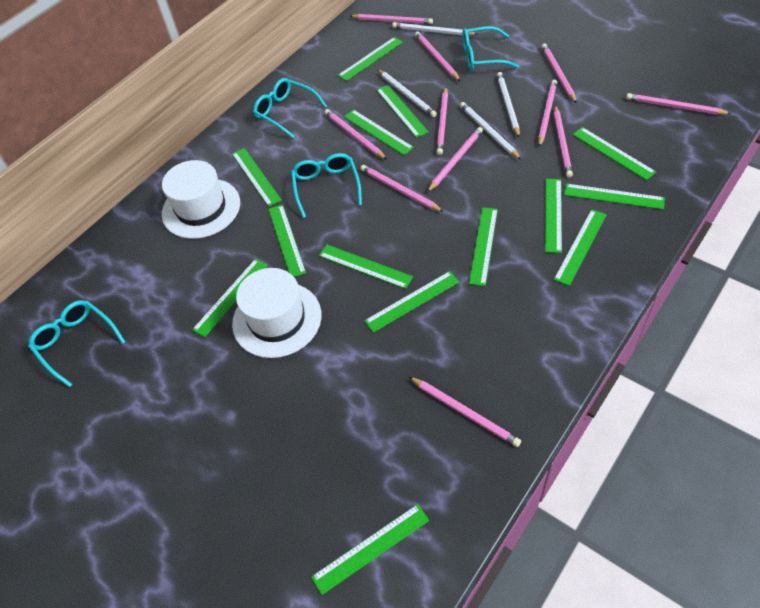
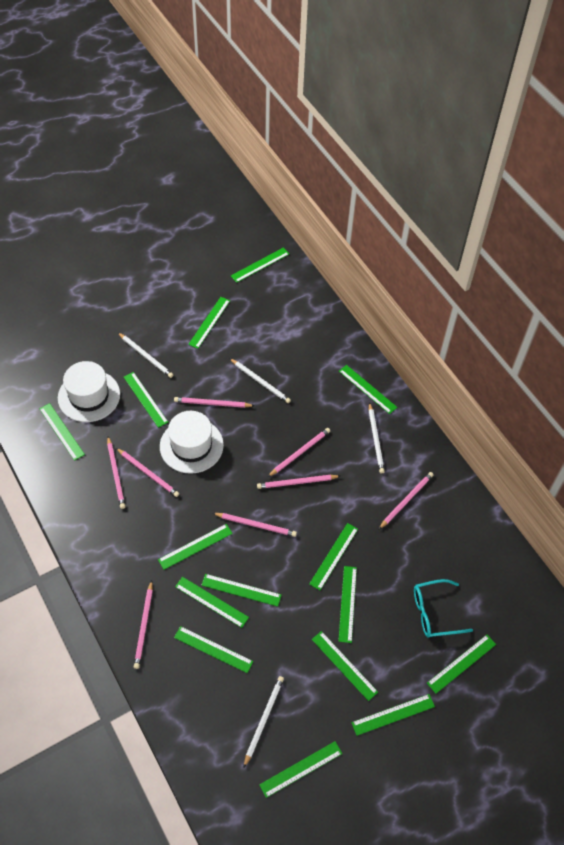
green ruler: 14 -> 15
pink pencil: 11 -> 8
turquoise glasses: 4 -> 1

